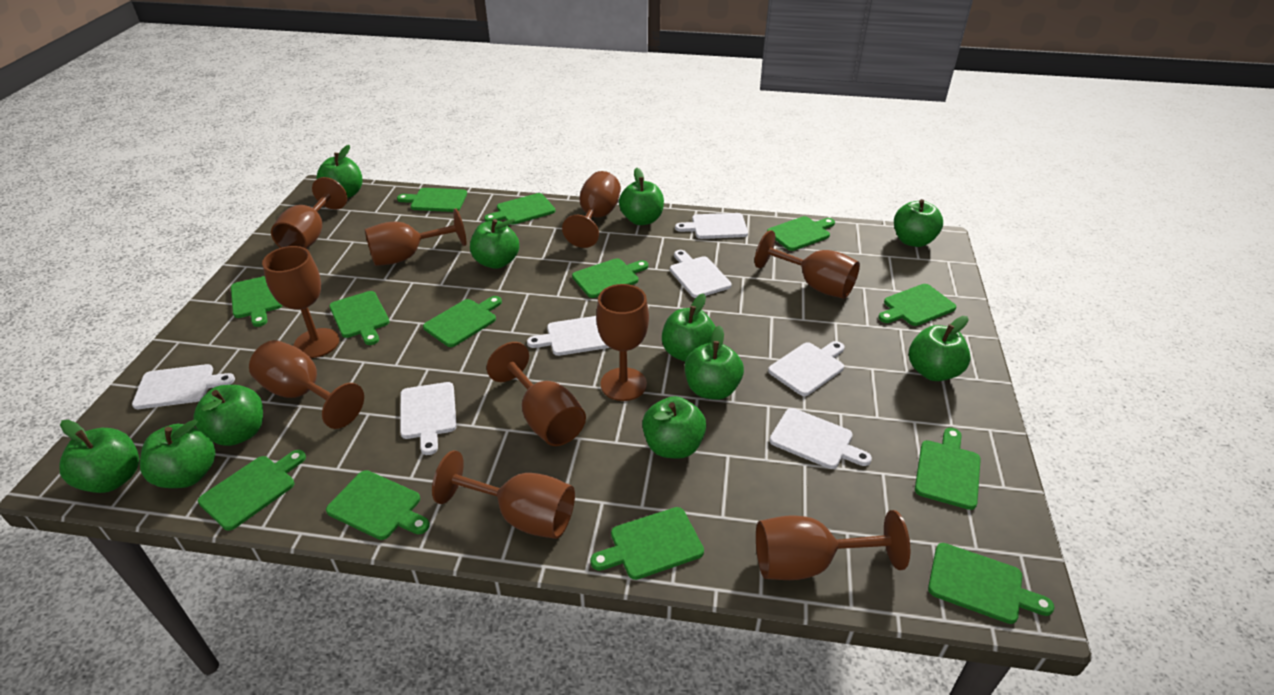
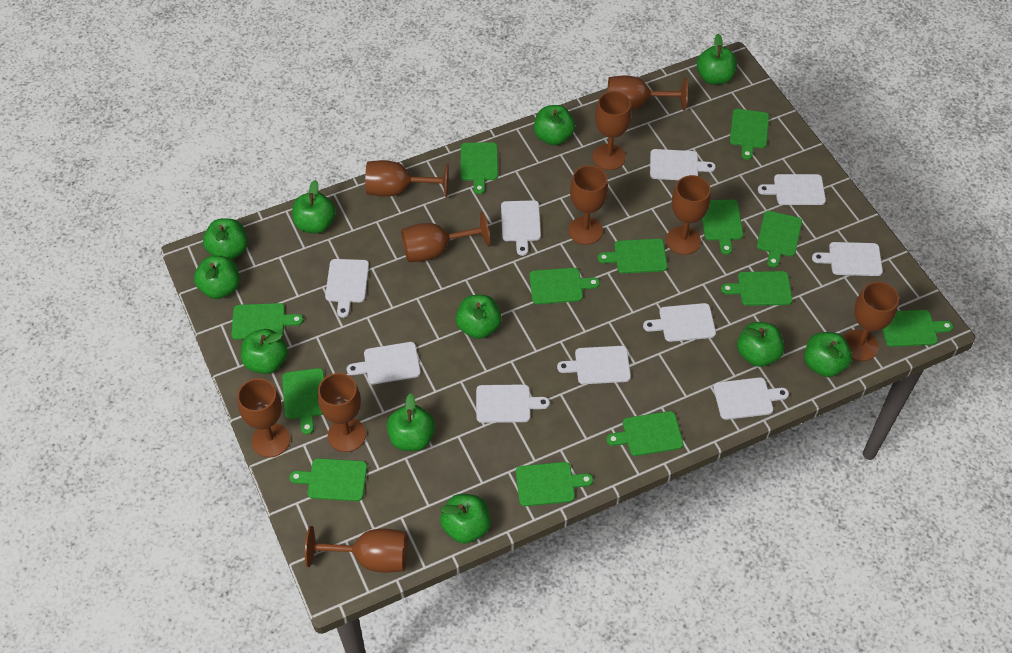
white cutting board: 7 -> 10

